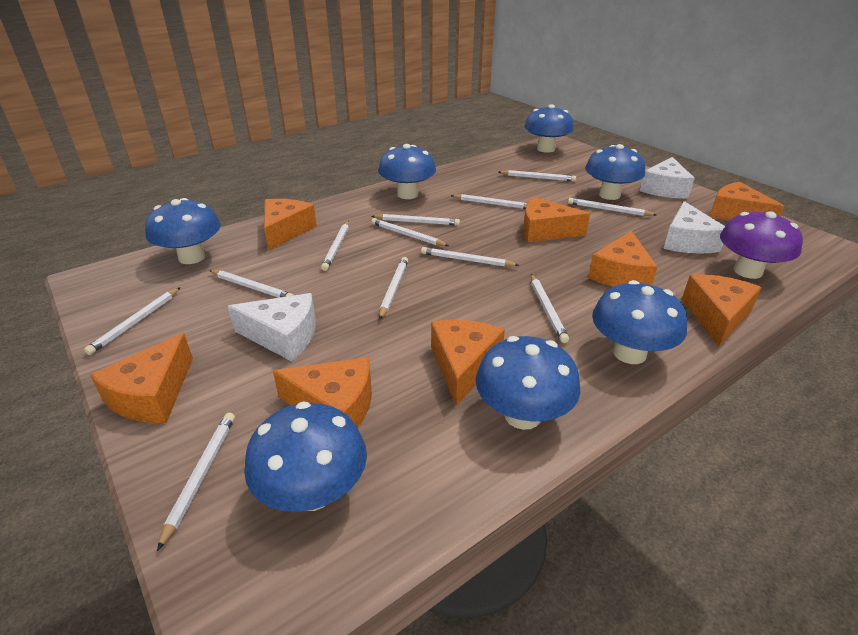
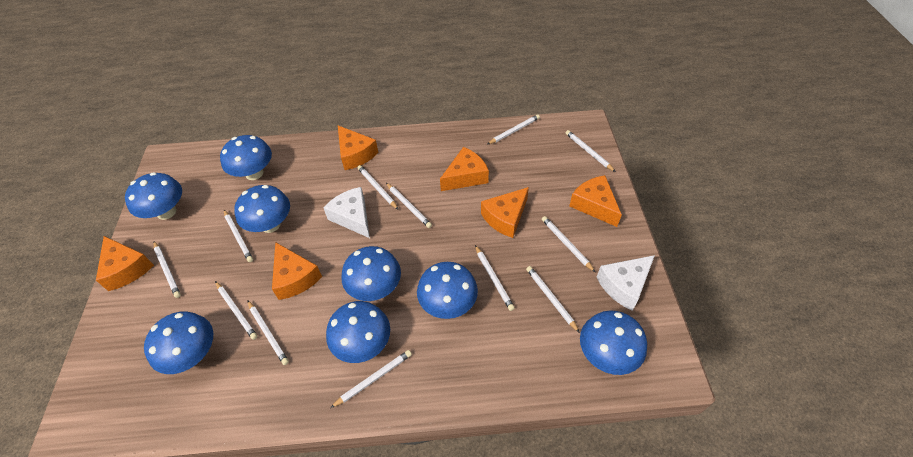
blue mushroom: 7 -> 8
orange cheese: 8 -> 6
purple mushroom: 1 -> 0
white cheese: 3 -> 2

